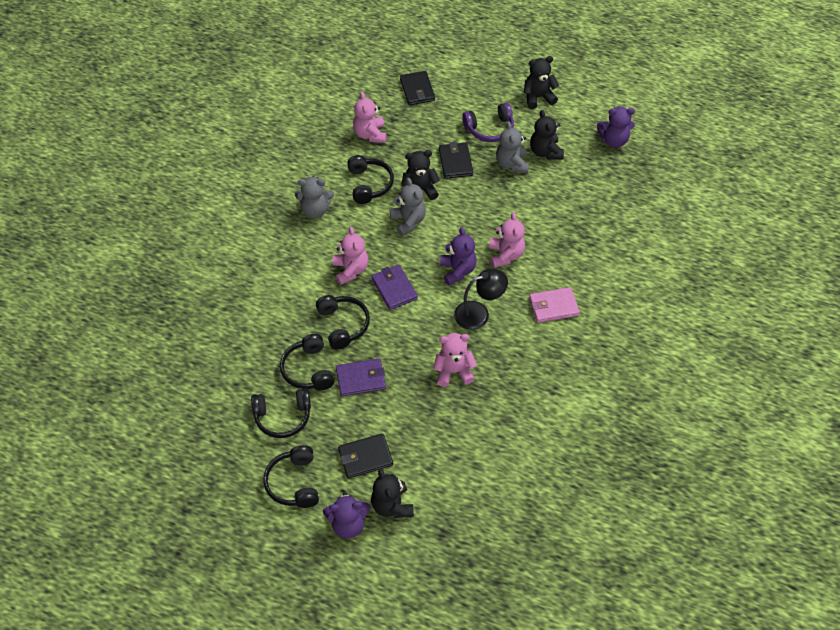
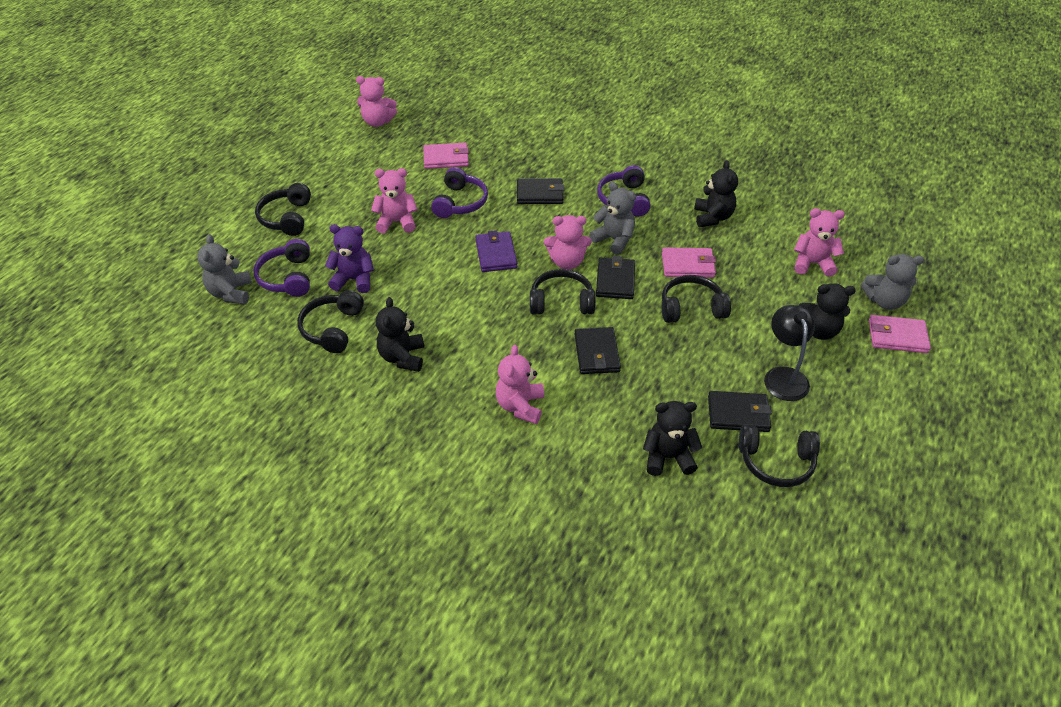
black wallet: 3 -> 4
pink teddy bear: 4 -> 5
pink wallet: 1 -> 3
purple headphones: 1 -> 3
purple teddy bear: 3 -> 1
purple wallet: 2 -> 1

